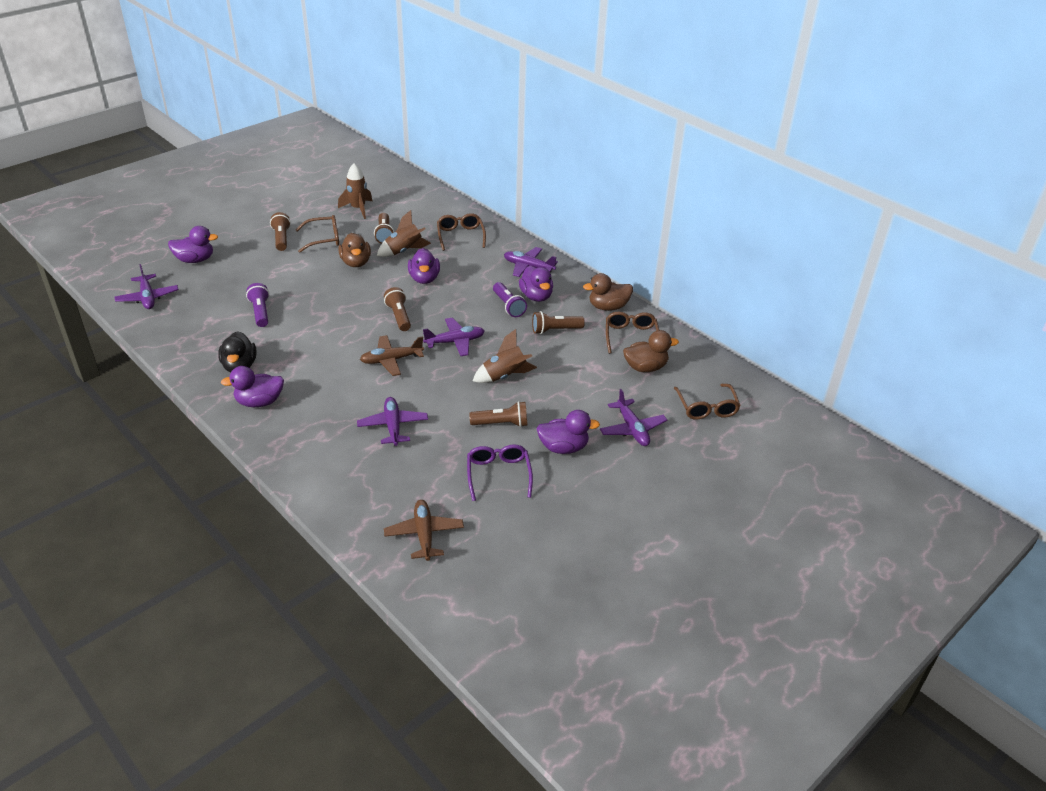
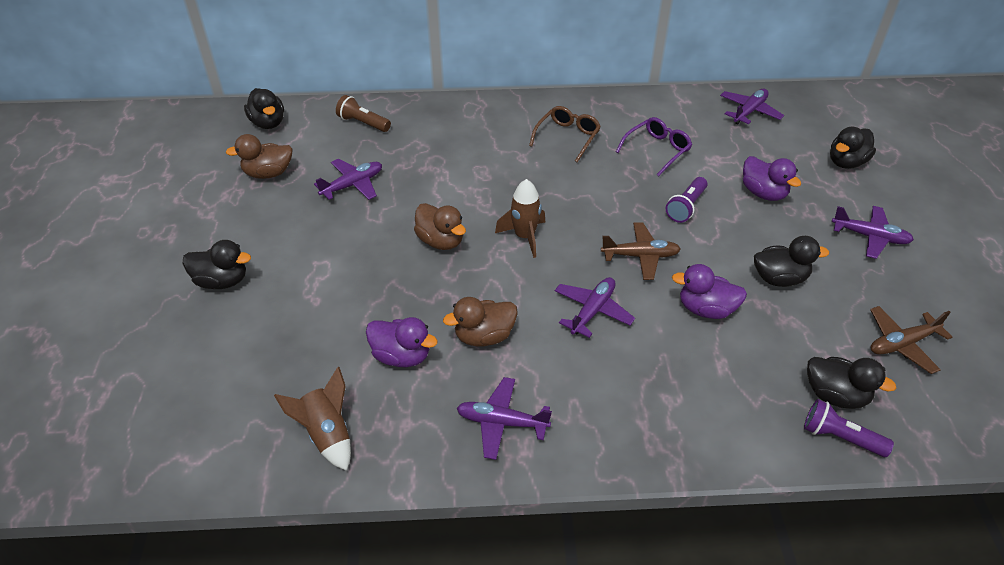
black duck: 1 -> 5
brown flashlight: 5 -> 1
brown glasses: 4 -> 1
brown rocket: 3 -> 2
purple duck: 5 -> 3

